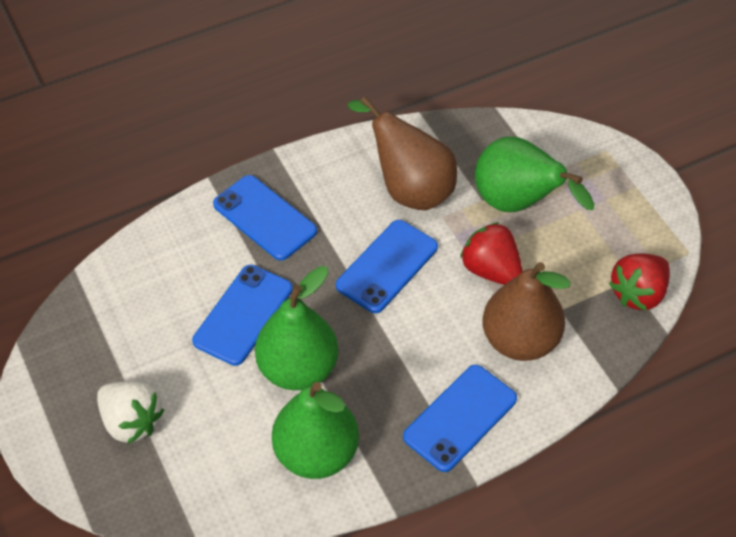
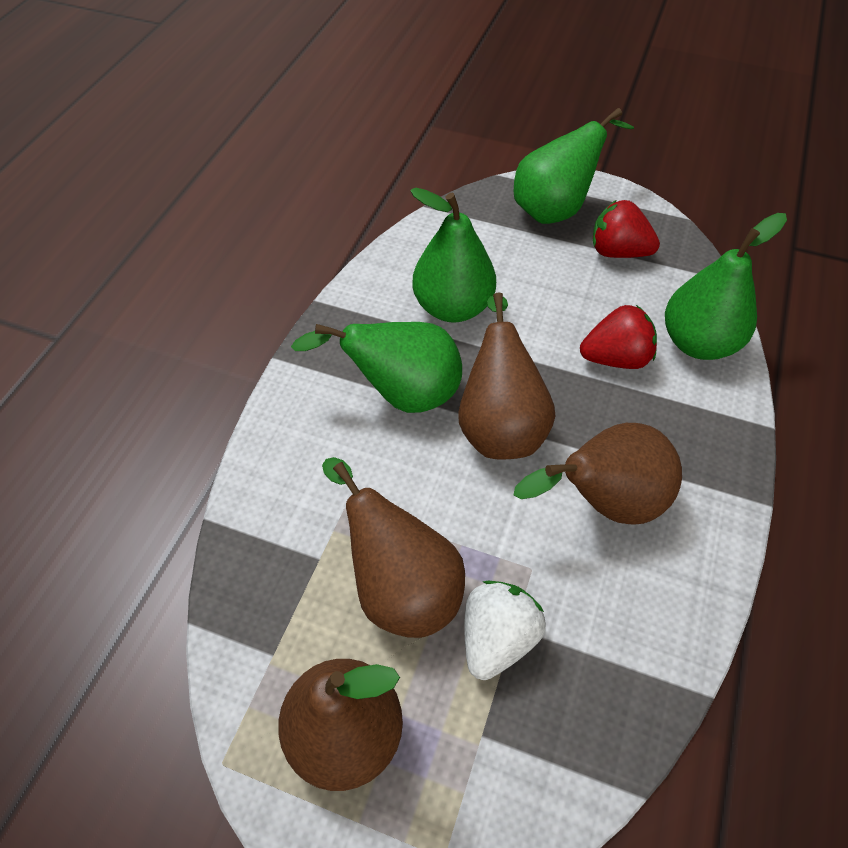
blue phone: 4 -> 0
brown pear: 2 -> 4
green pear: 3 -> 4

